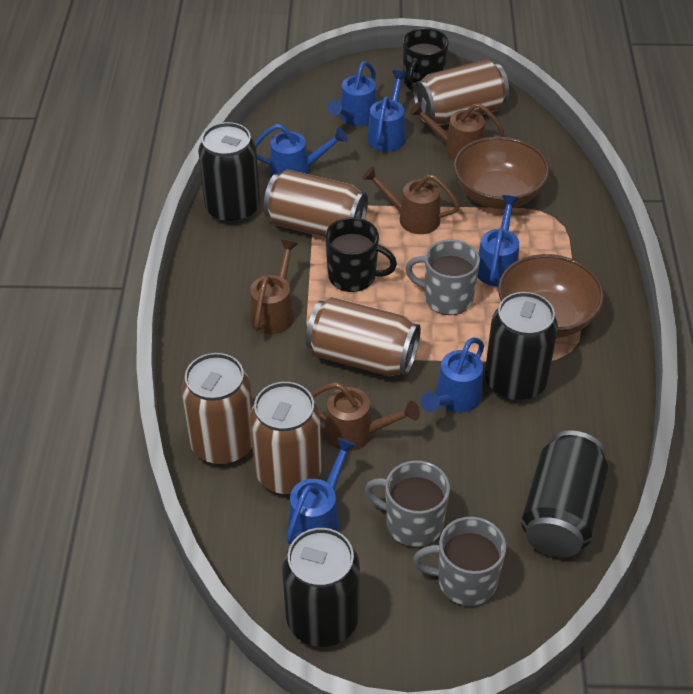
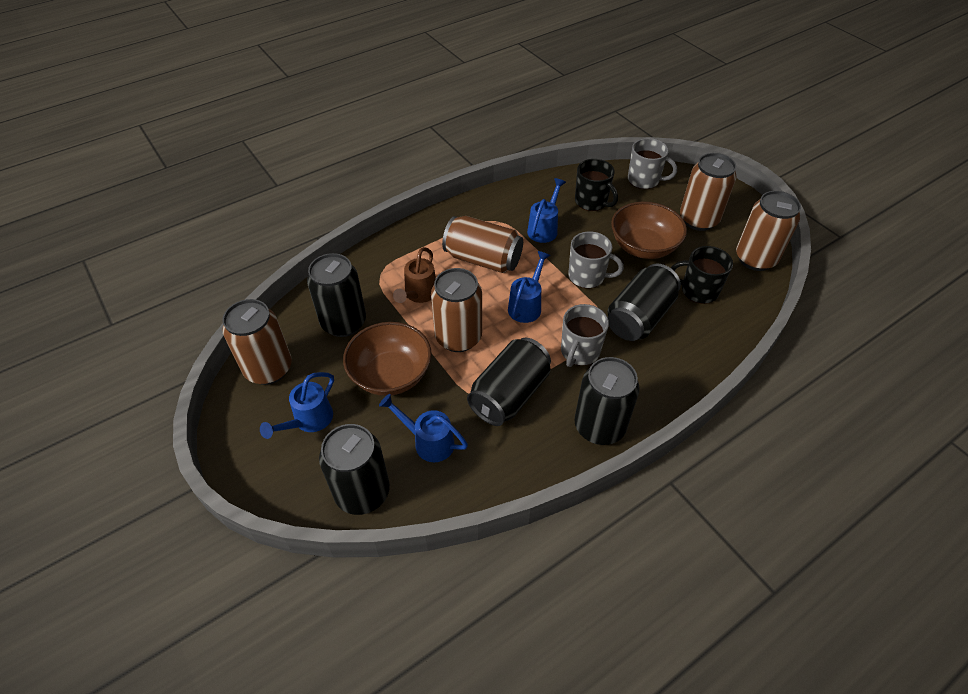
black can: 4 -> 5
blue watering can: 6 -> 4
brown watering can: 4 -> 1

